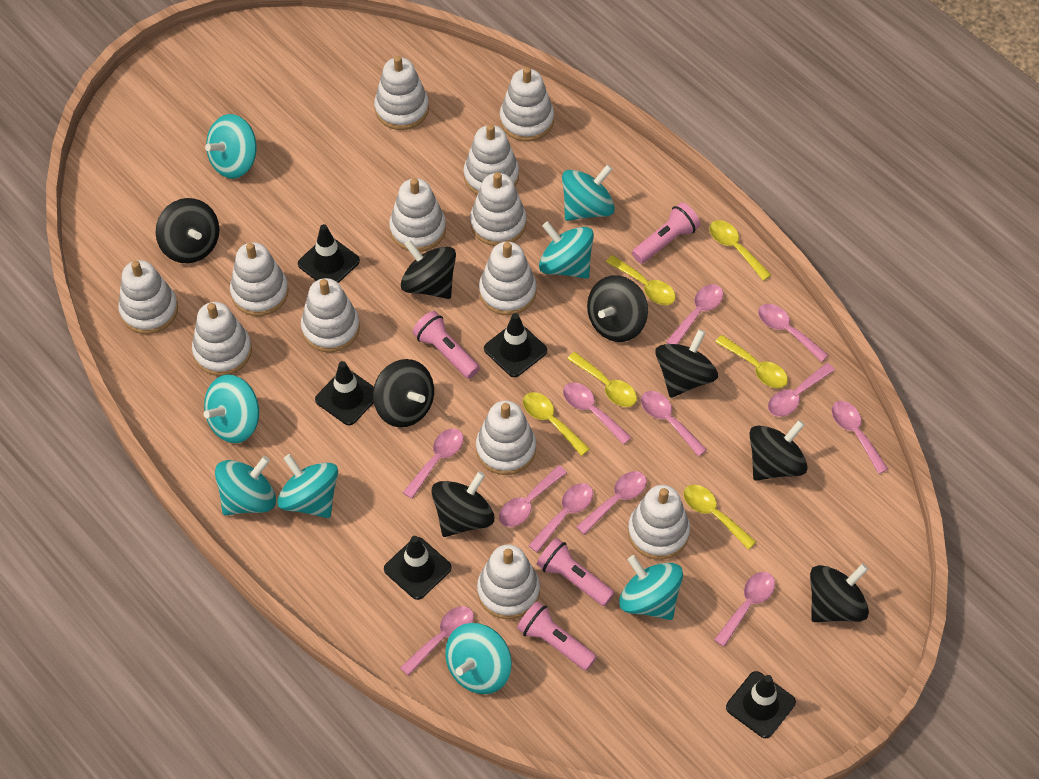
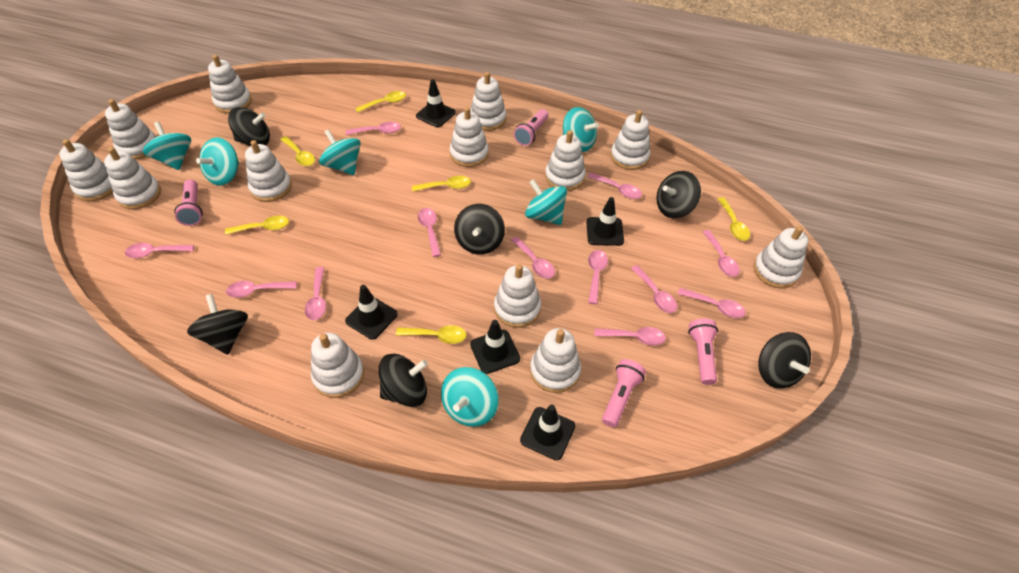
black spinning top: 8 -> 6
turquoise spinning top: 8 -> 6

